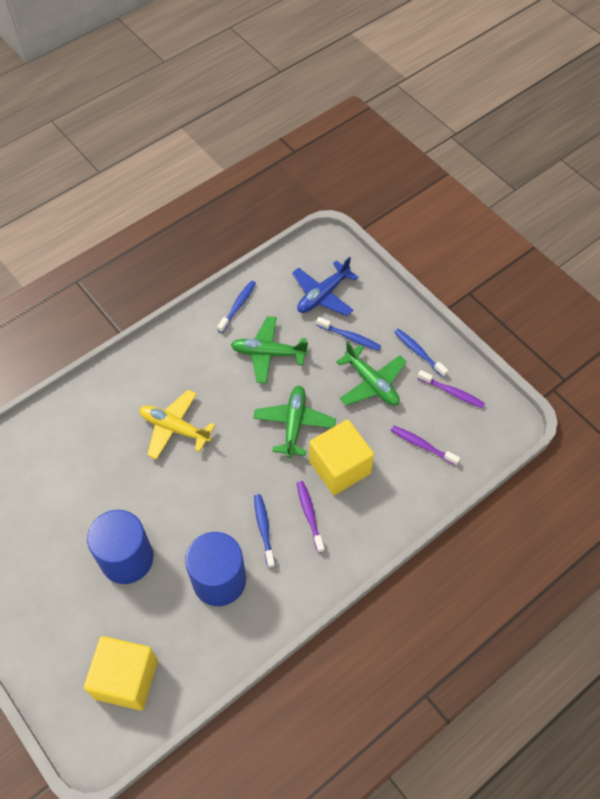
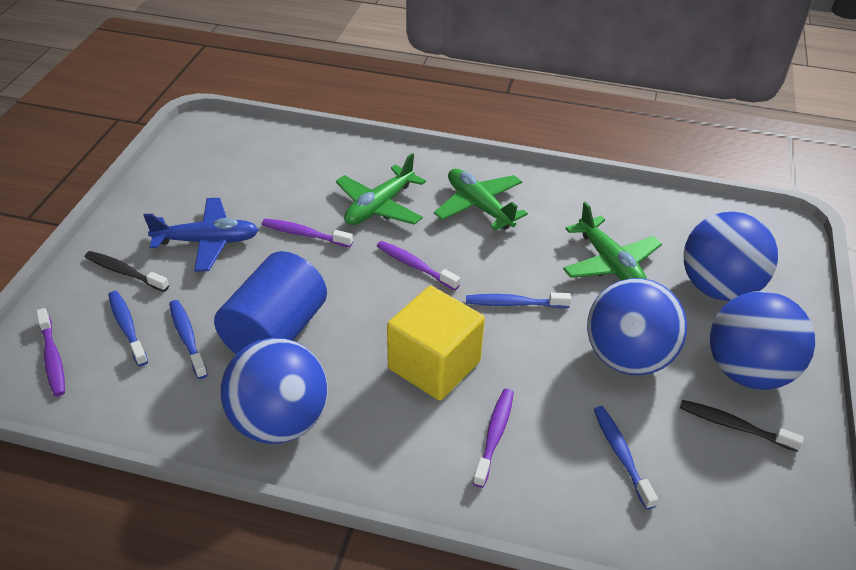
black toothbrush: 0 -> 2
blue ball: 0 -> 4
blue cylinder: 2 -> 1
purple toothbrush: 3 -> 4
yellow cube: 2 -> 1
yellow plane: 1 -> 0

